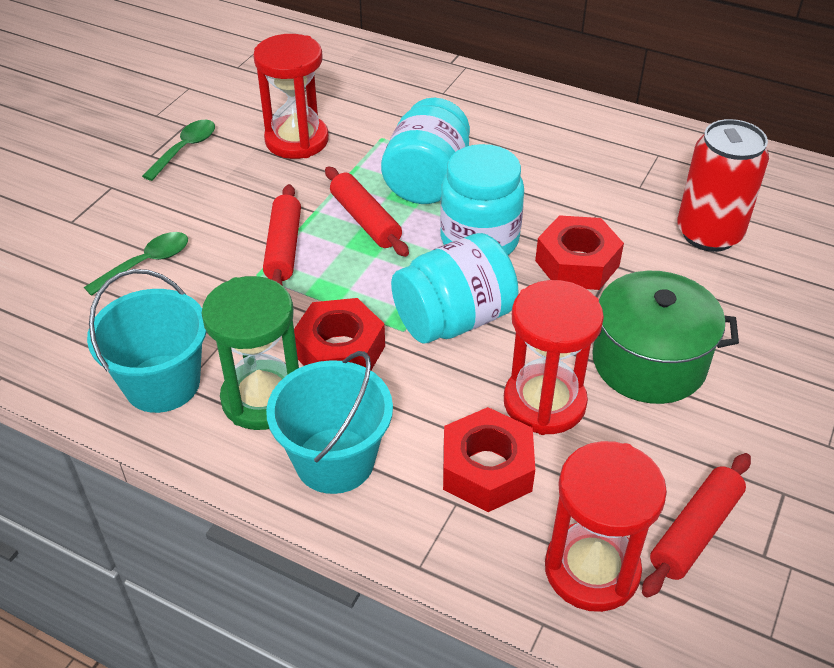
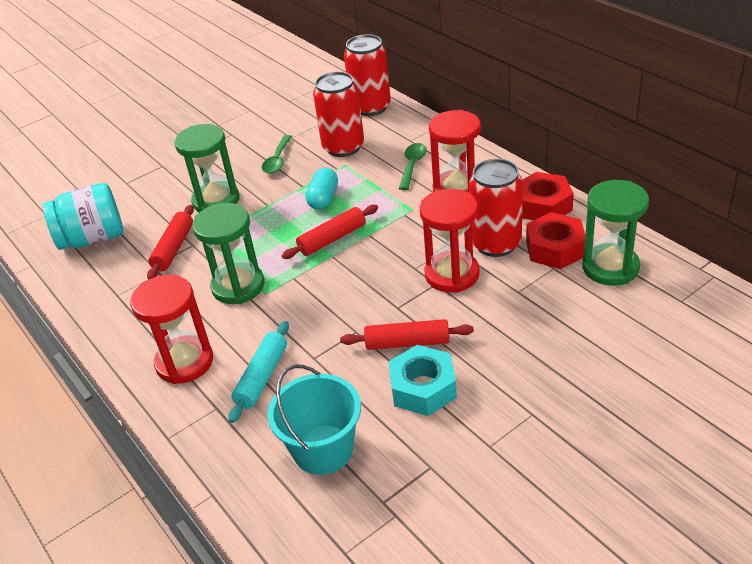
green hourglass: 1 -> 3
green pot: 1 -> 0
red can: 1 -> 3
red nut: 3 -> 2
turquoise bucket: 2 -> 1
turquoise capsule: 0 -> 1
turquoise jar: 3 -> 1
turquoise nut: 0 -> 1
turquoise rolling pin: 0 -> 1

